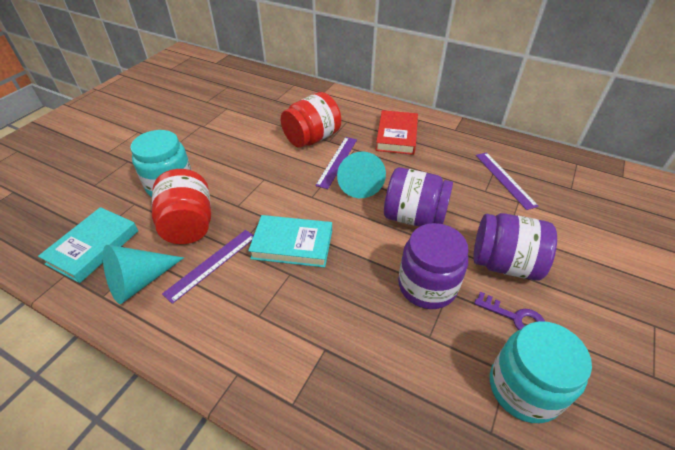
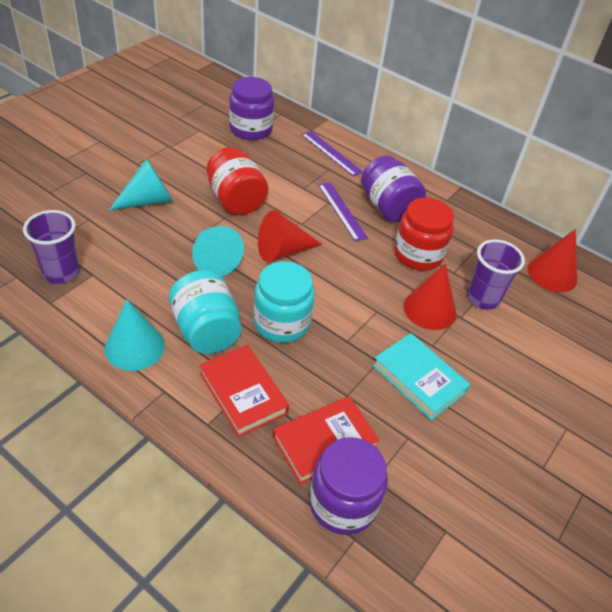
purple cup: 0 -> 2
purple key: 1 -> 0
purple ruler: 3 -> 2
red book: 1 -> 2
red cone: 0 -> 3
turquoise book: 2 -> 1
turquoise cone: 2 -> 3

